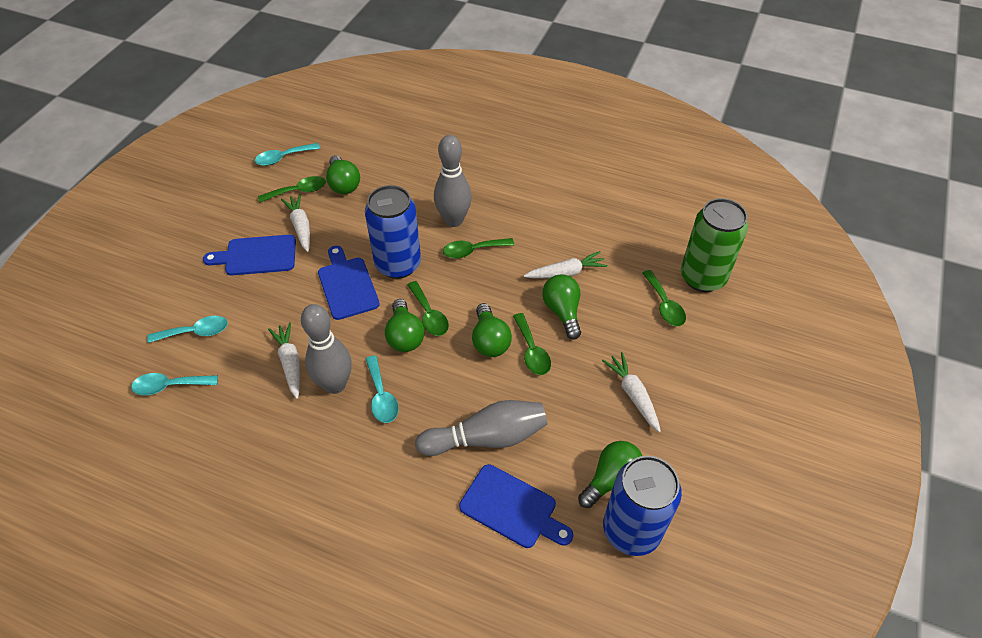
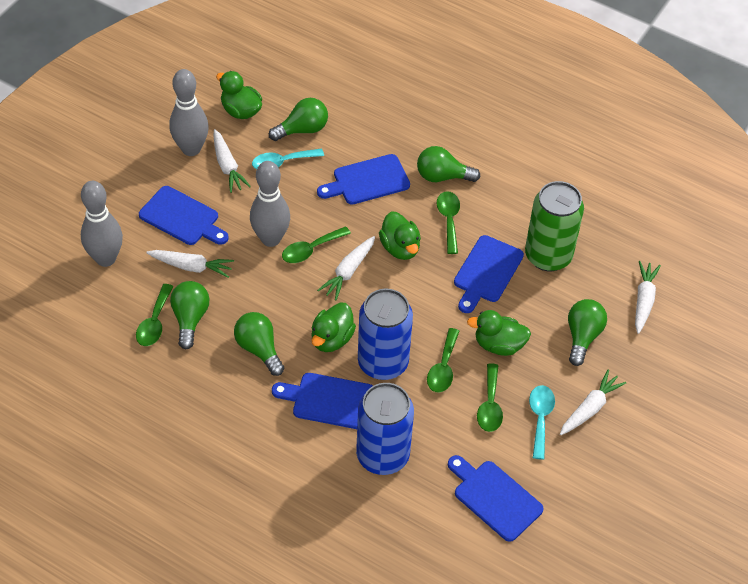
blue cutting board: 3 -> 5
green duck: 0 -> 4
turquoise spoon: 4 -> 2
white carrot: 4 -> 5

